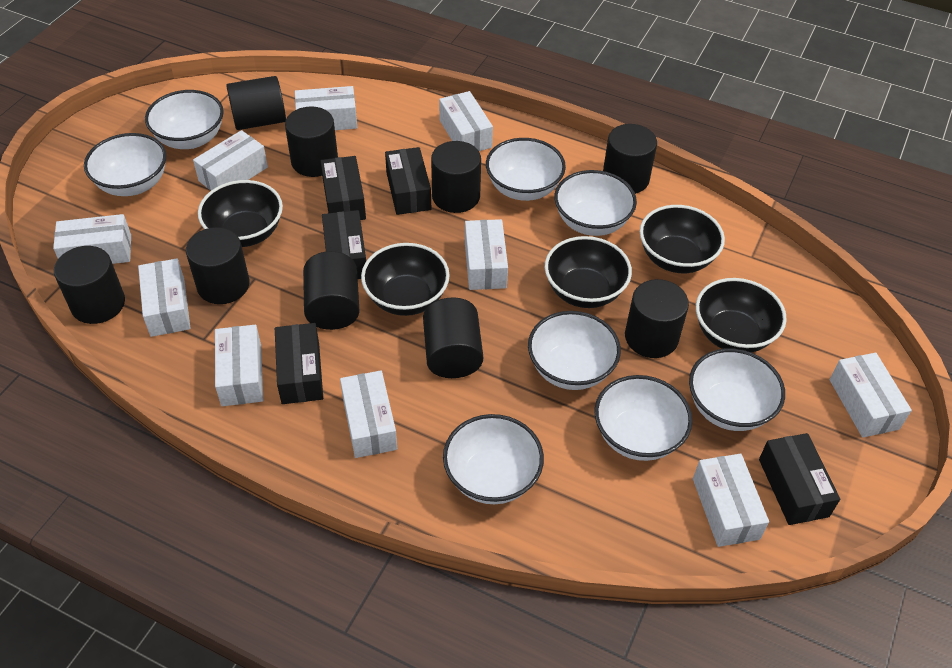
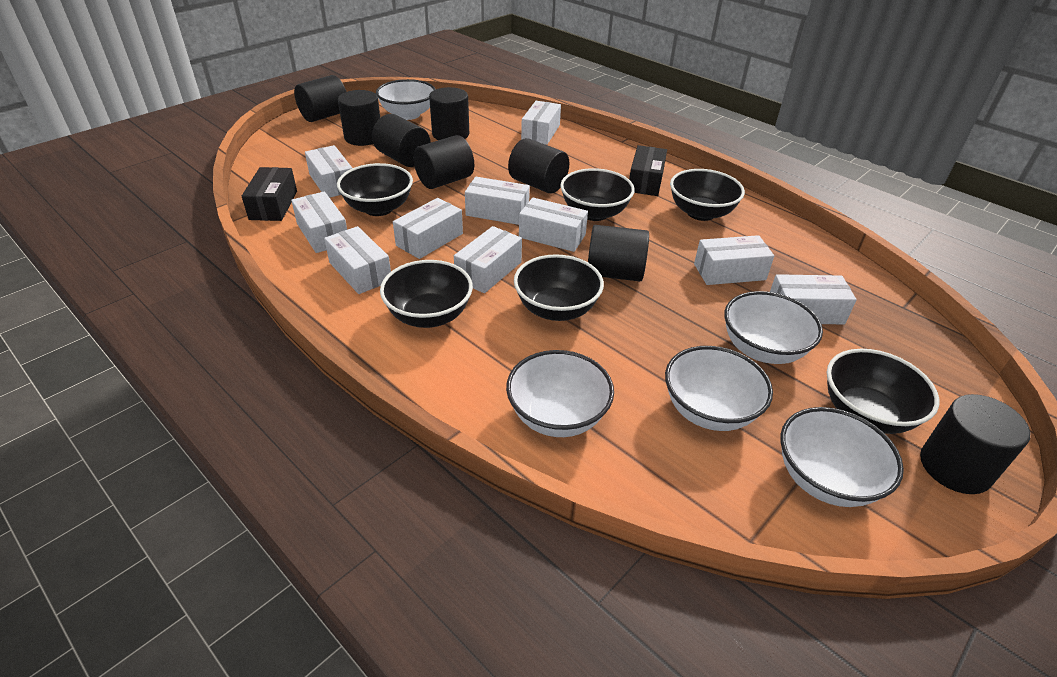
black bowl: 5 -> 6
black box: 5 -> 2
black cylinder: 9 -> 8
white bowl: 8 -> 5

